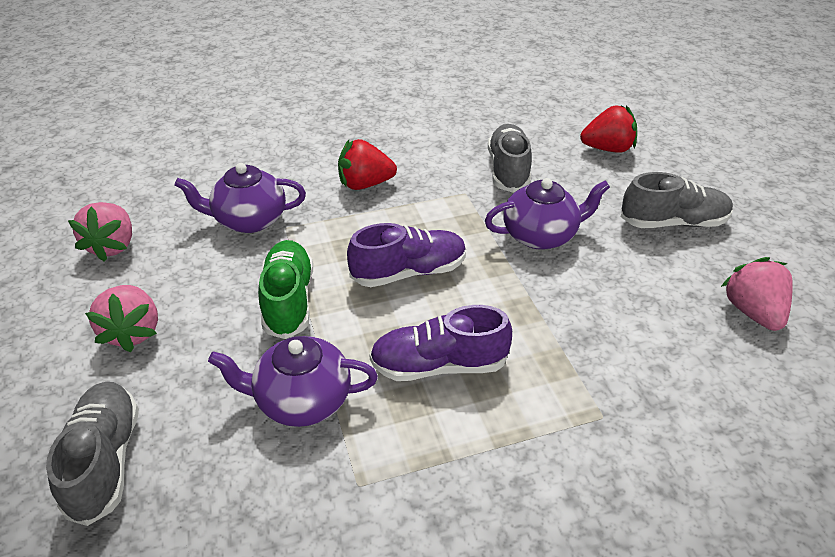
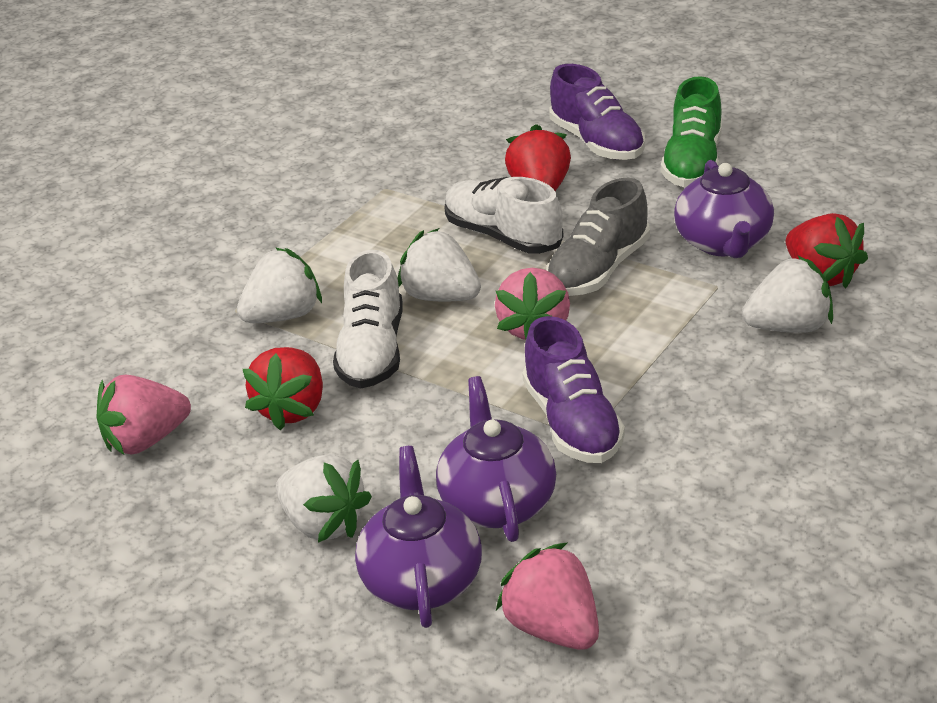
grey shoe: 3 -> 1
red strawberry: 2 -> 3
white shoe: 0 -> 2
white strawberry: 0 -> 4

